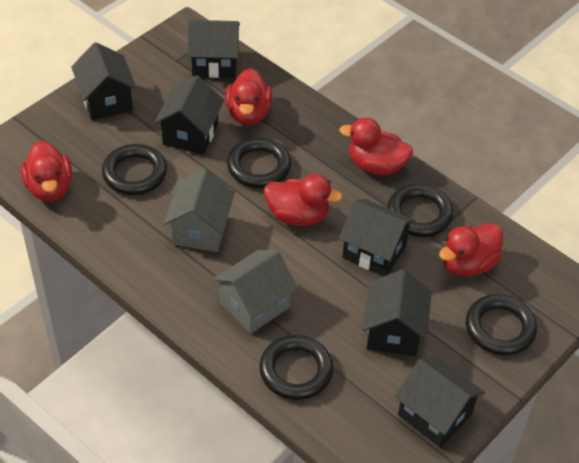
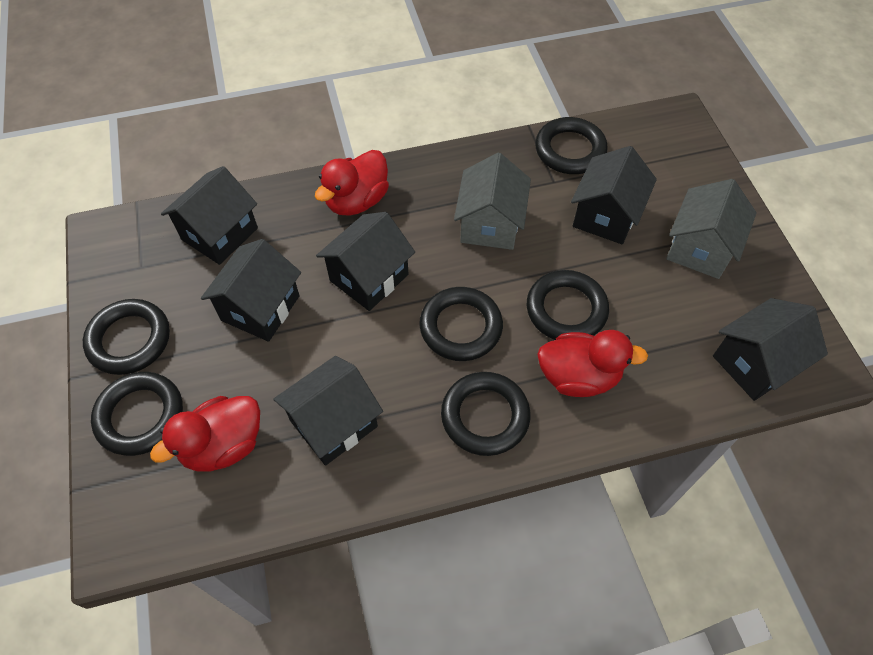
black ring: 5 -> 6
red duck: 5 -> 3

